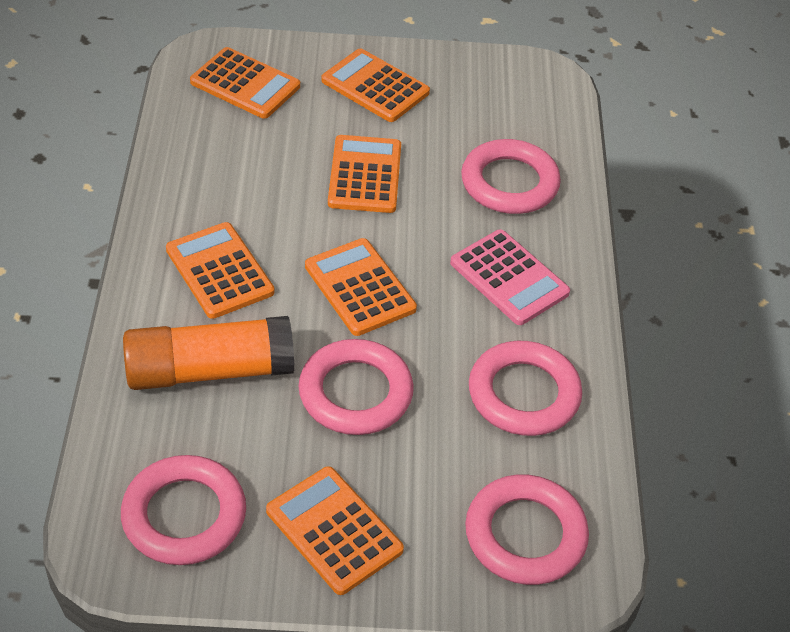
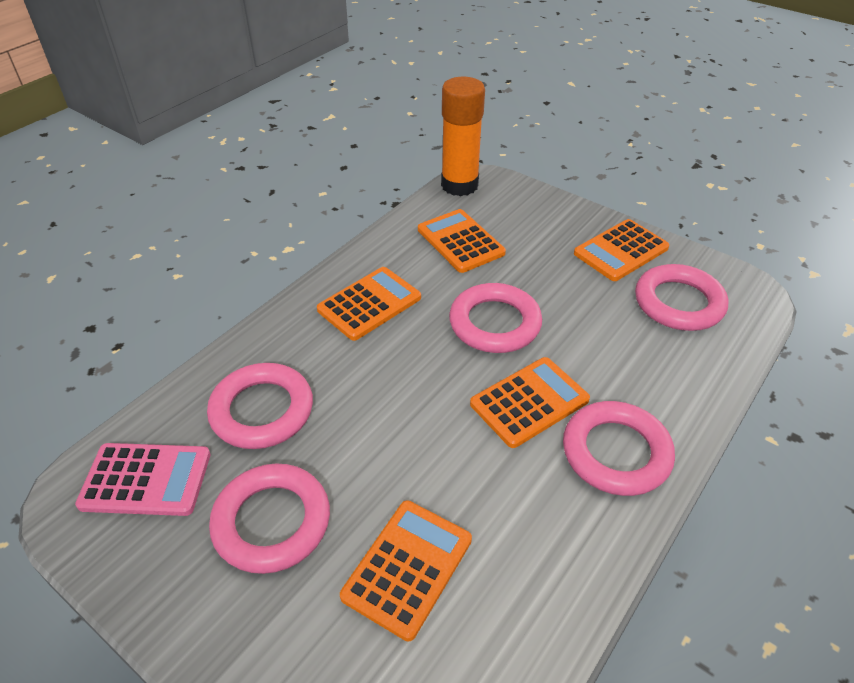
orange calculator: 6 -> 5

